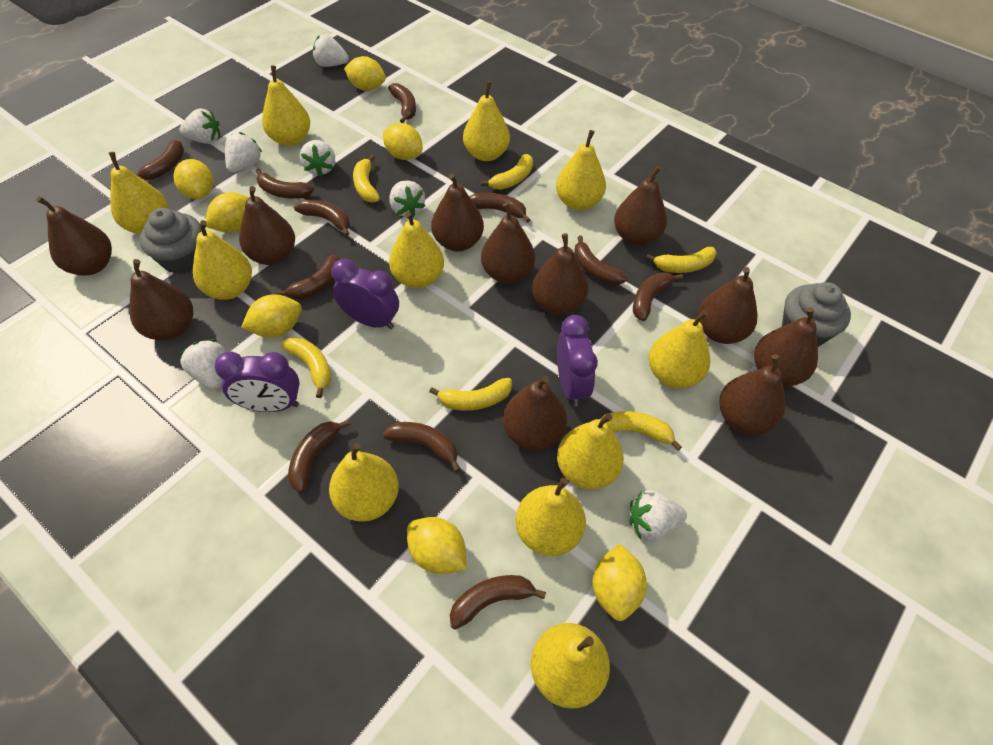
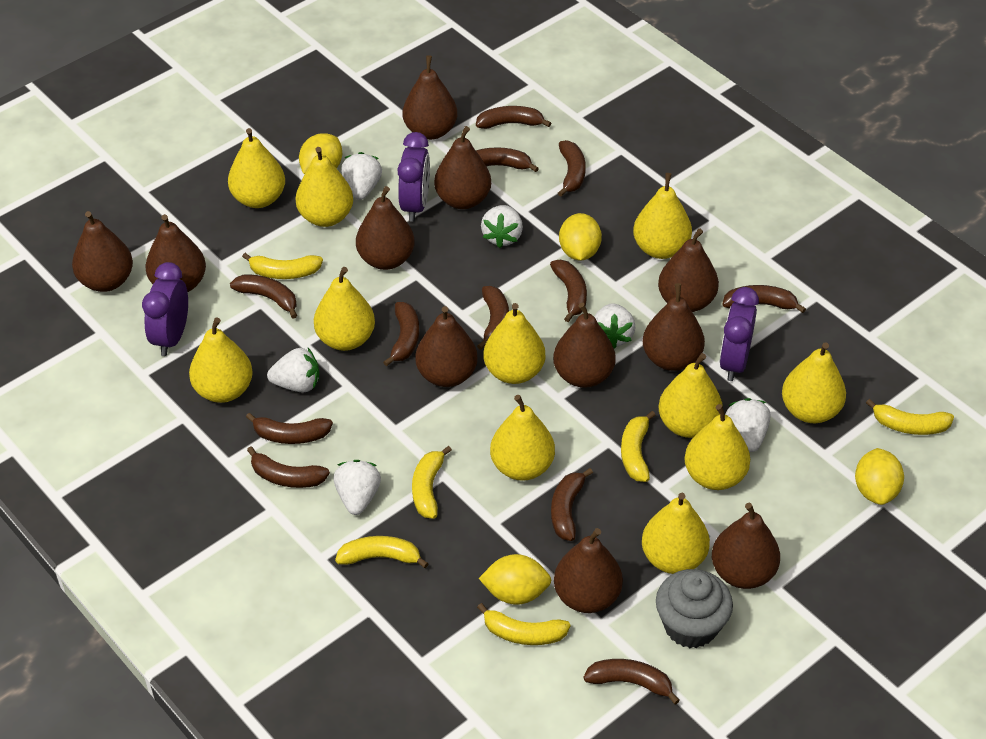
brown banana: 11 -> 12
grey cupcake: 2 -> 1
white strawberry: 7 -> 6
yellow lemon: 7 -> 4

